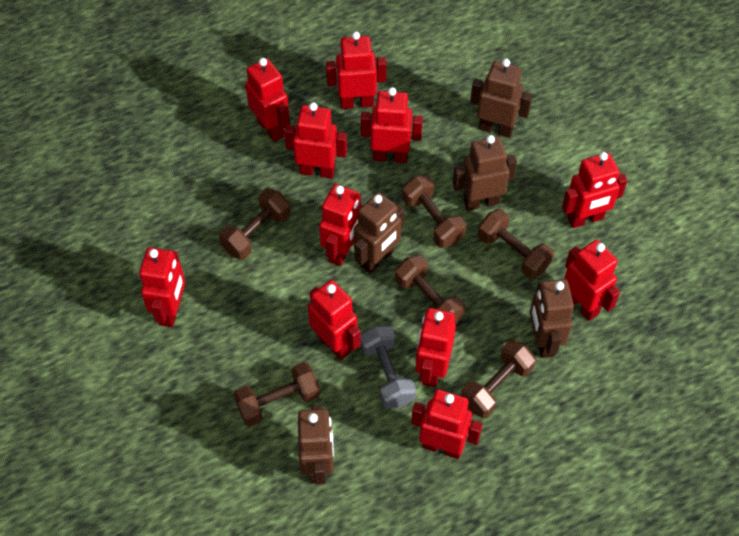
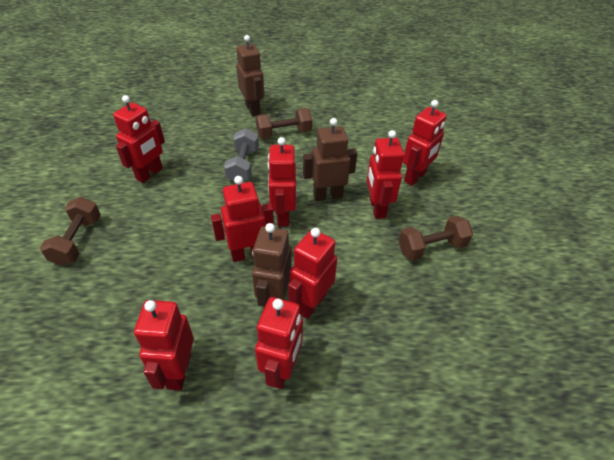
brown dumbbell: 6 -> 3
brown robot: 5 -> 3
red robot: 11 -> 8

